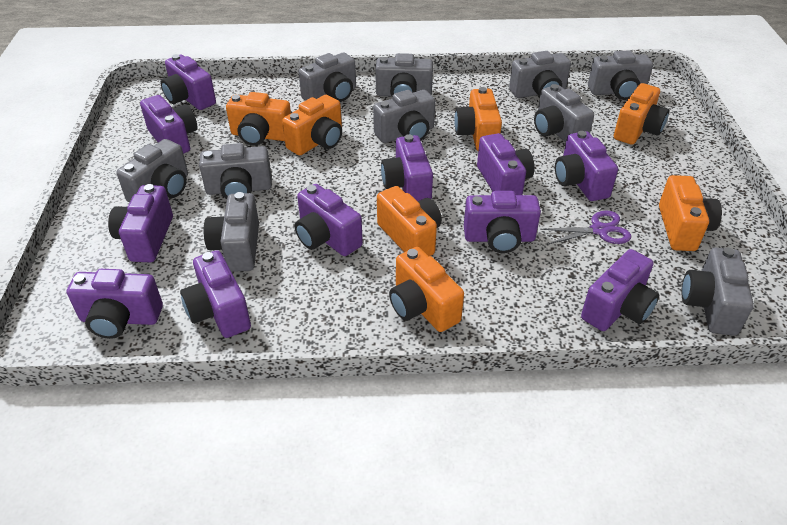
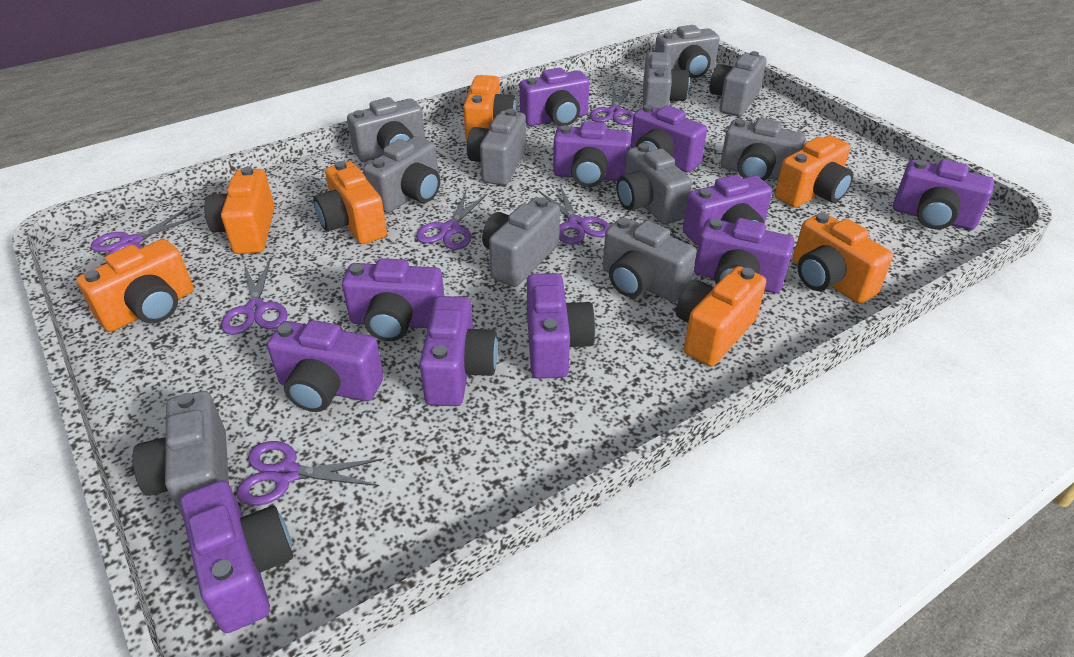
grey camera: 10 -> 11
purple scissors: 1 -> 6

